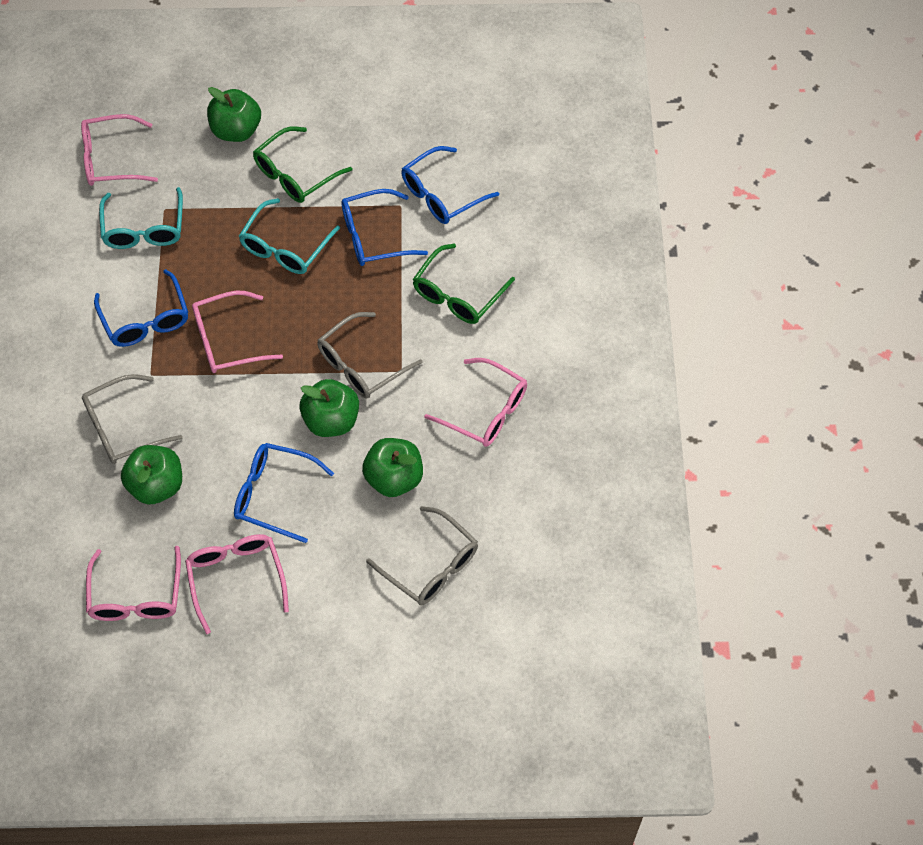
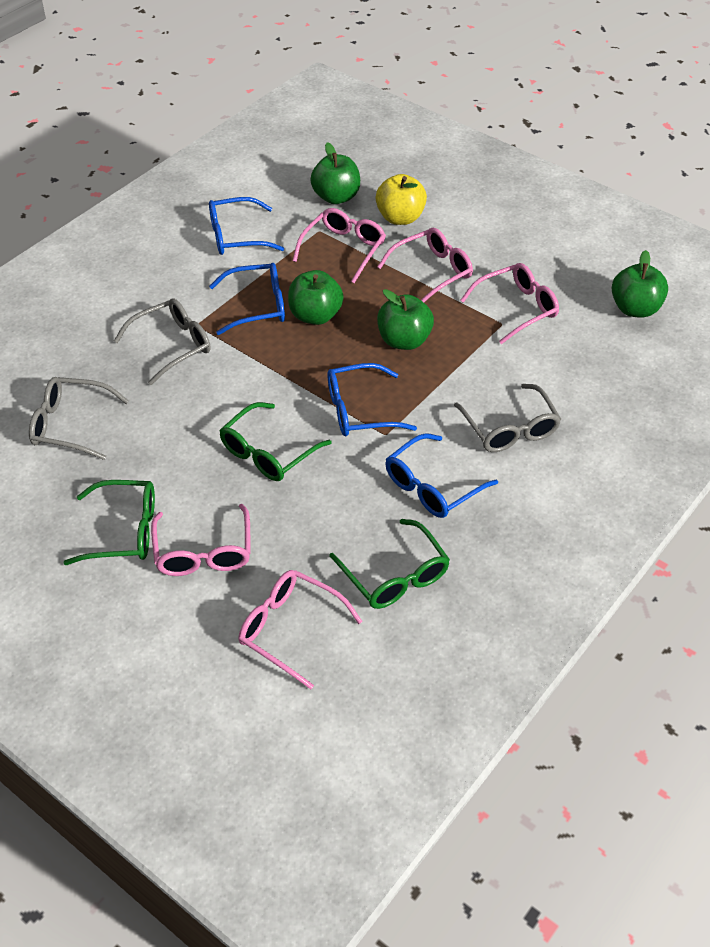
green glasses: 2 -> 3
turquoise glasses: 2 -> 0
yellow apple: 0 -> 1

